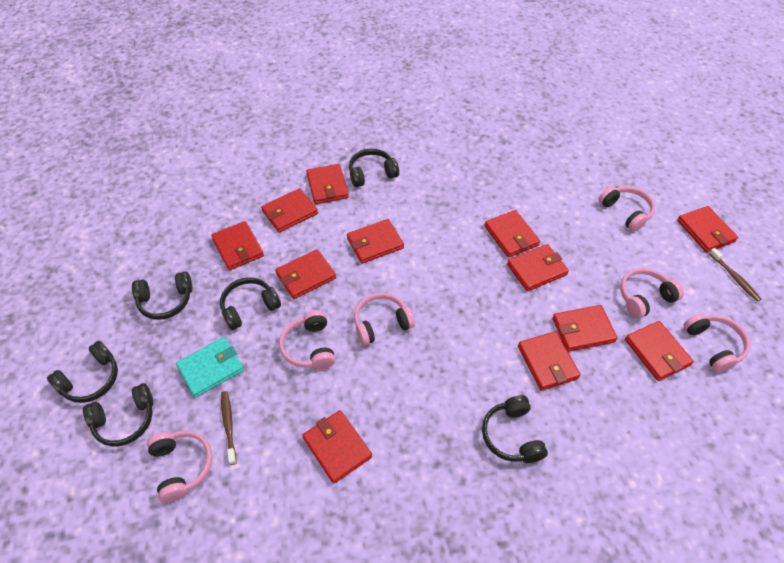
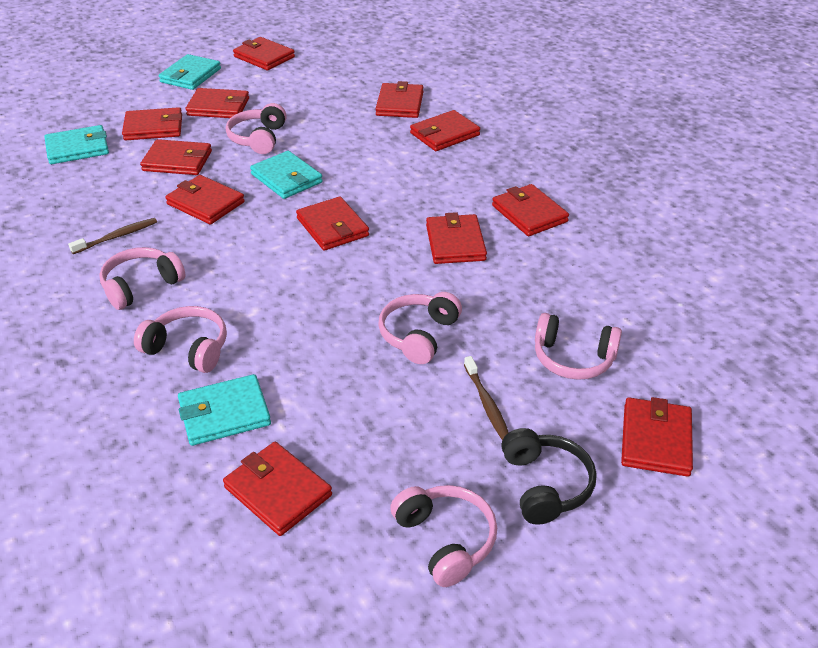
black headphones: 6 -> 1
turquoise wallet: 1 -> 4

